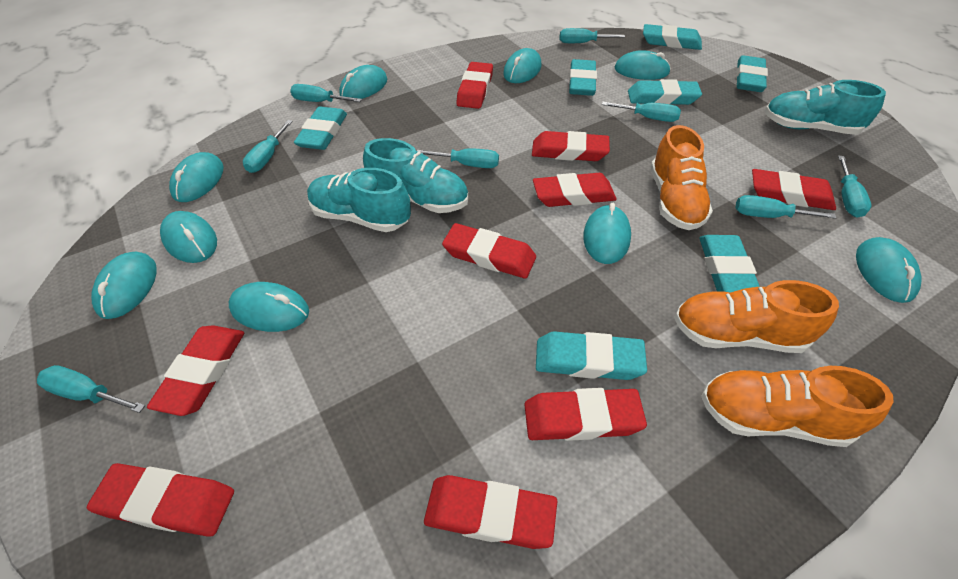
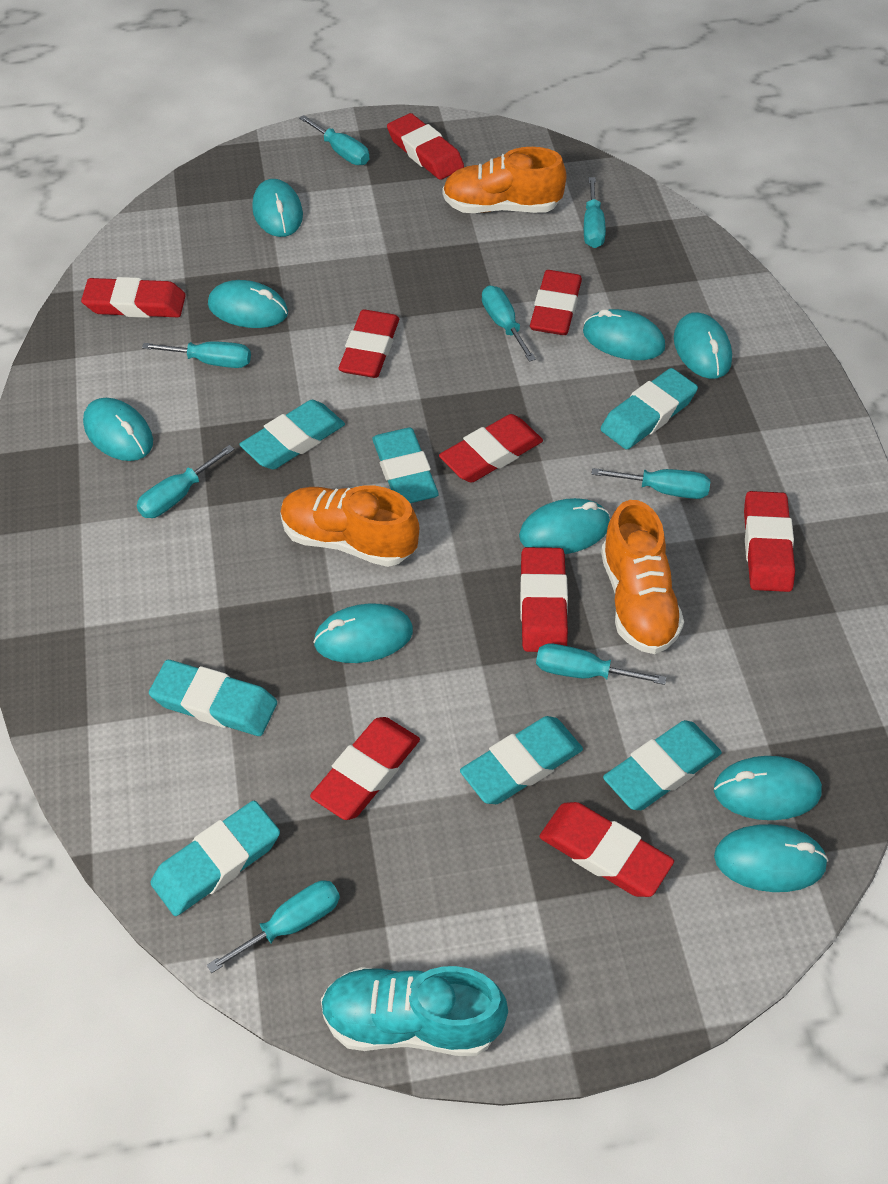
turquoise shoe: 3 -> 1

